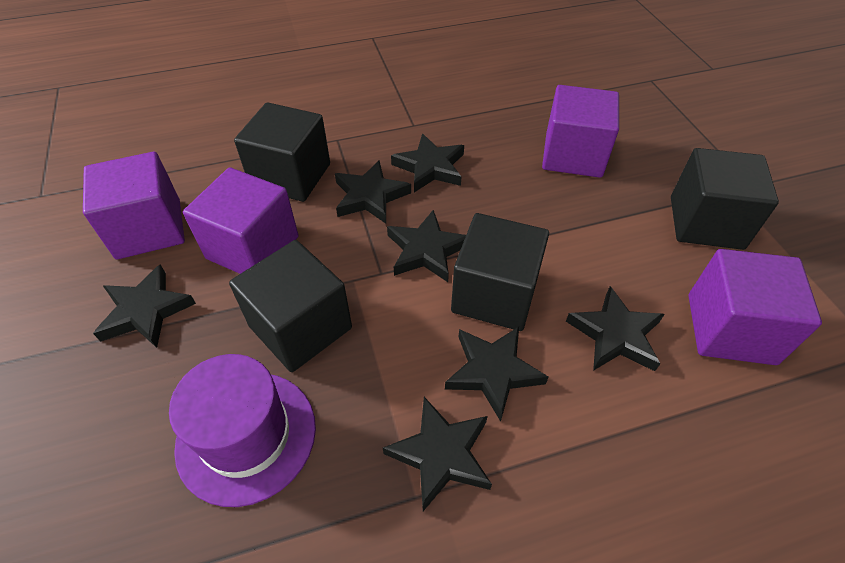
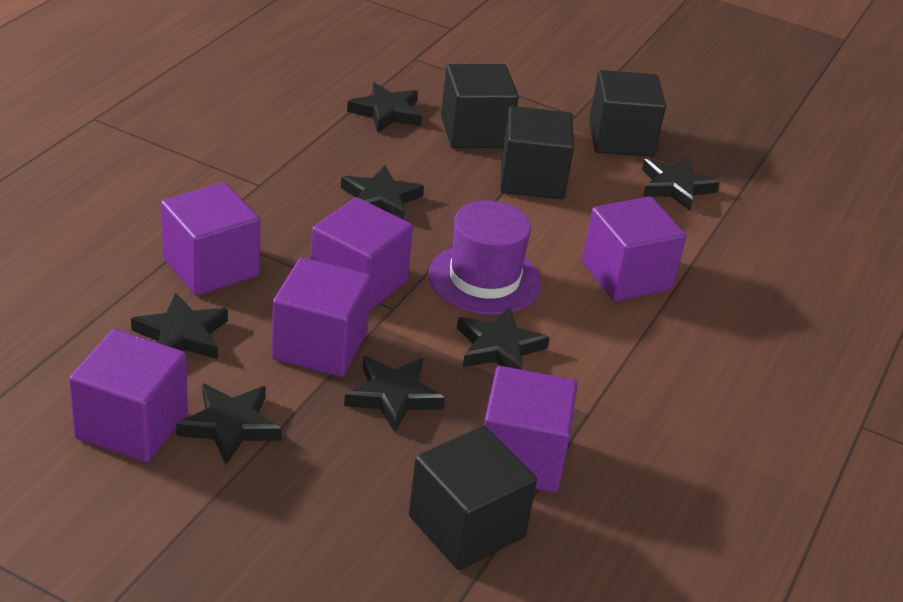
purple cube: 4 -> 6

